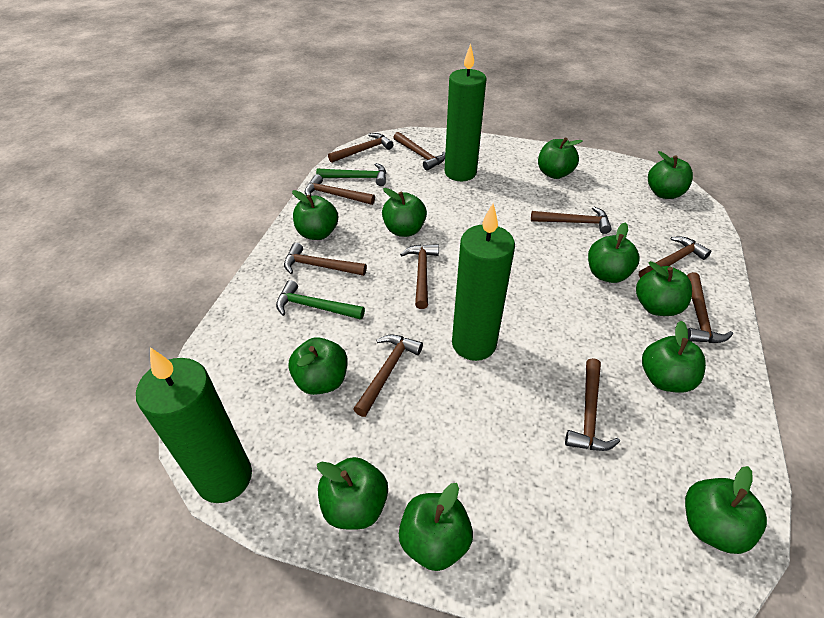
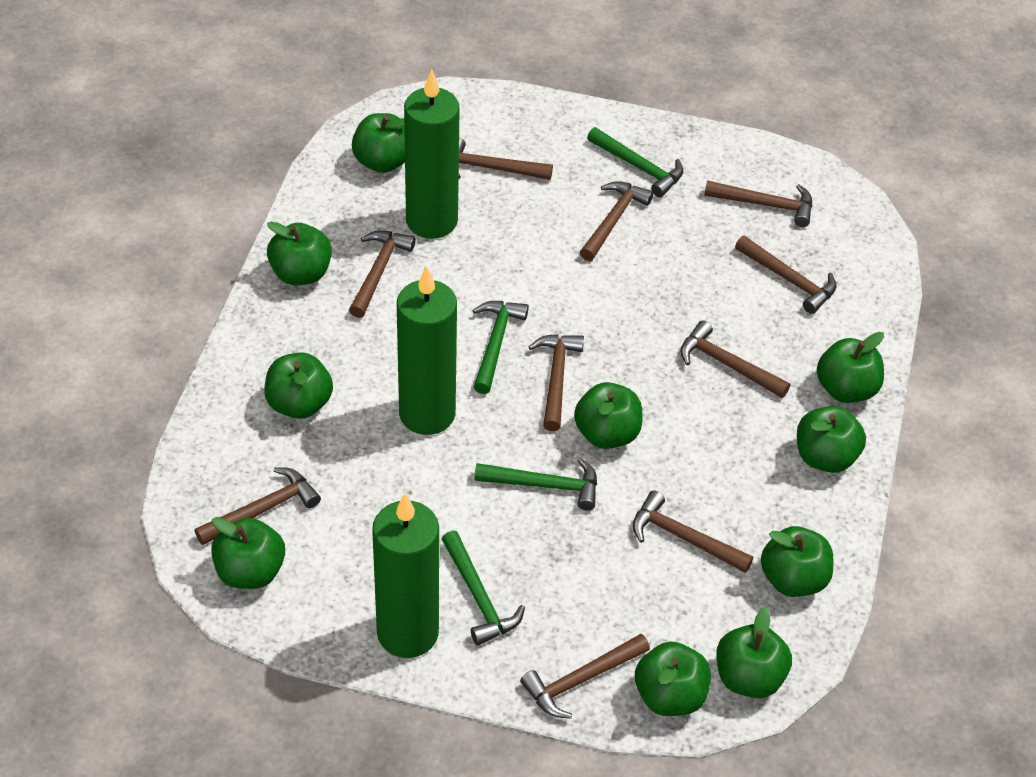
green apple: 11 -> 10
green hammer: 2 -> 4

